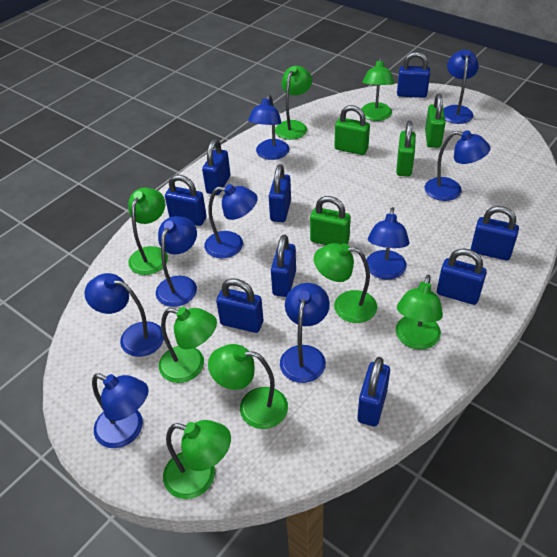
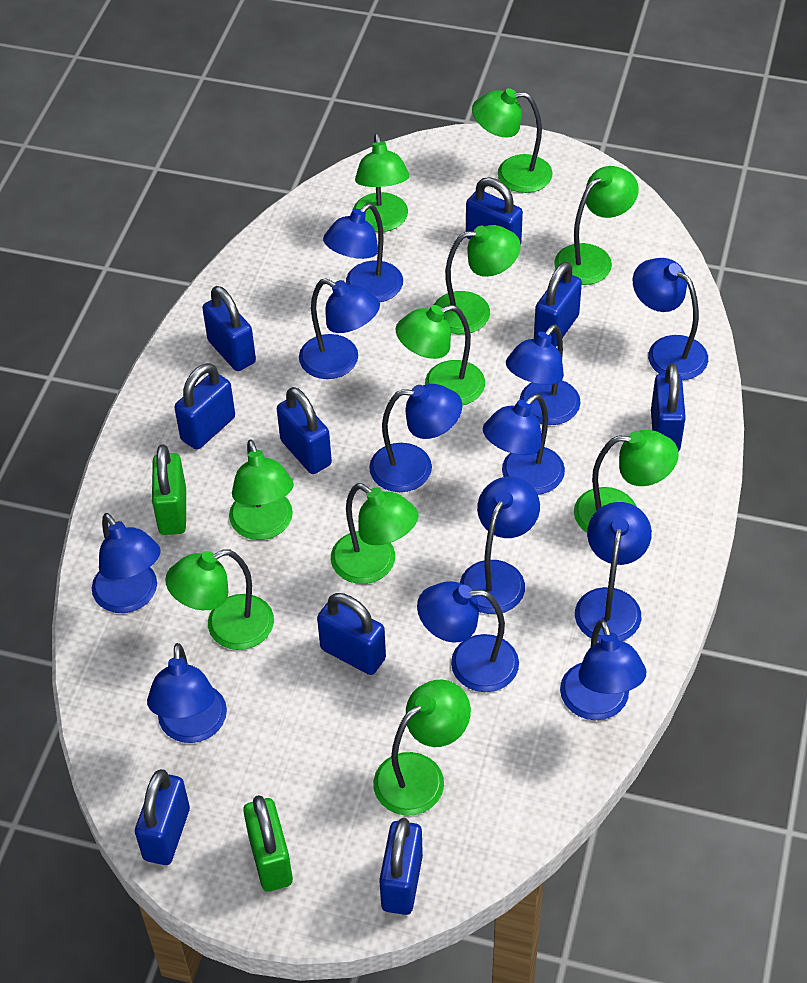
blue lamp: 9 -> 12
green lamp: 8 -> 10
green padlock: 4 -> 2

